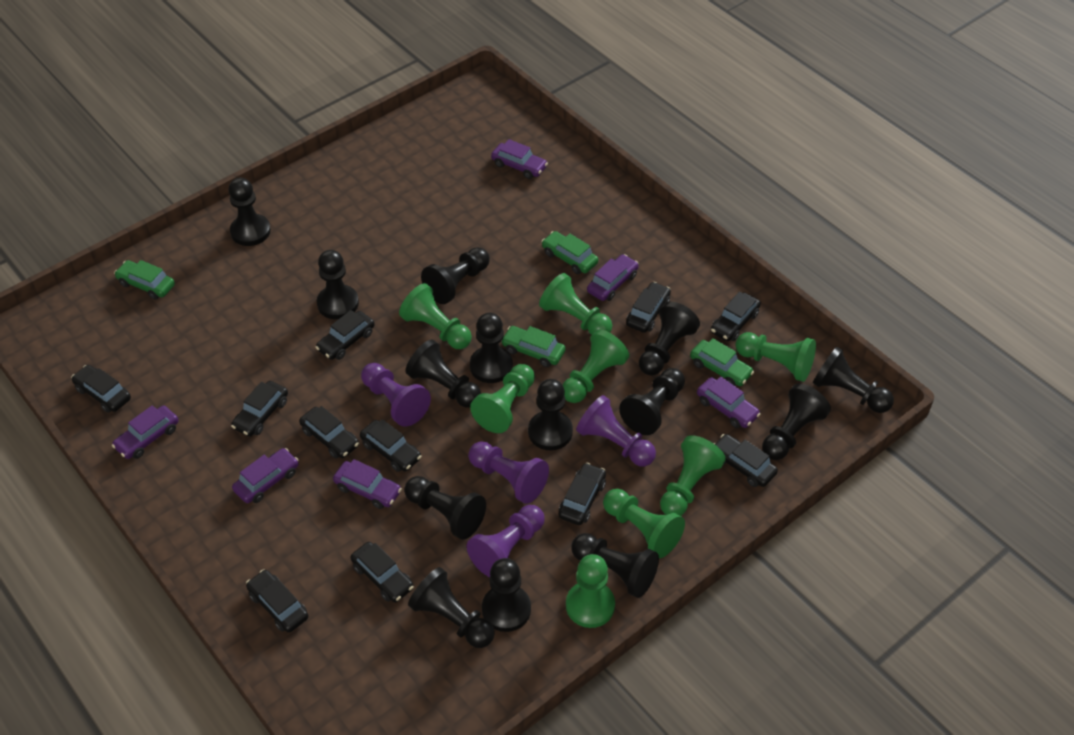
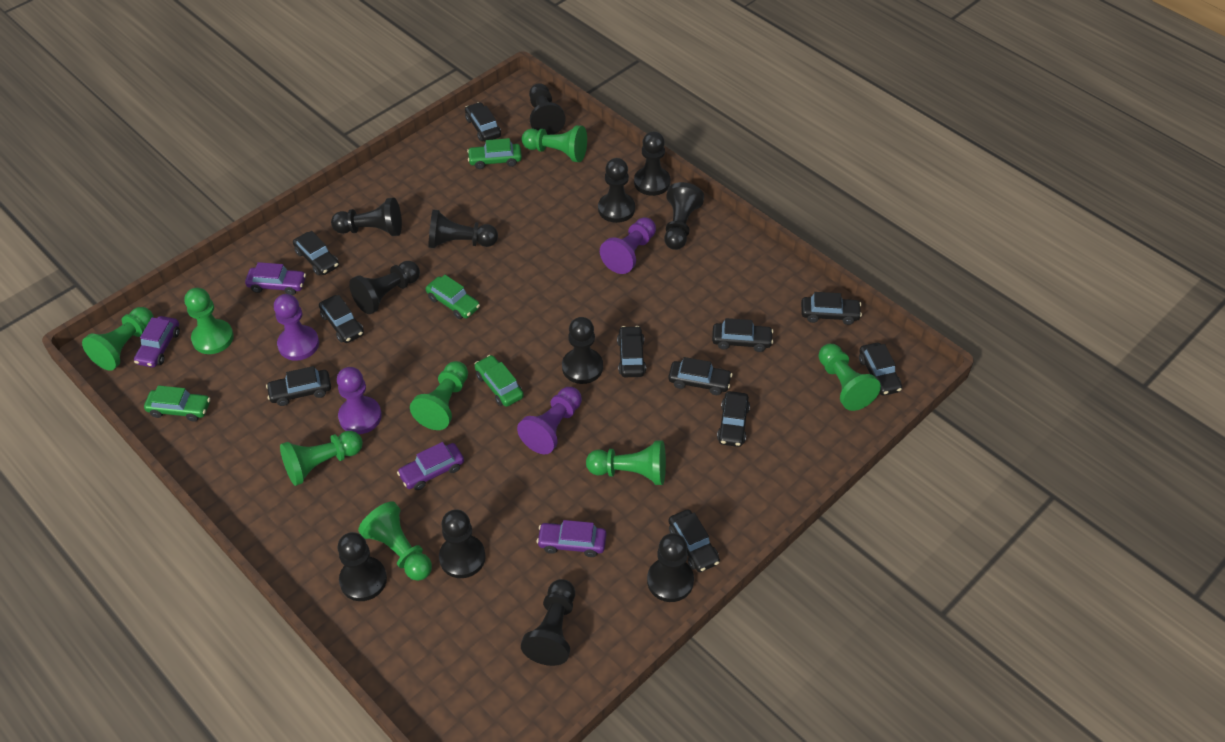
black pawn: 14 -> 12
purple car: 6 -> 4

